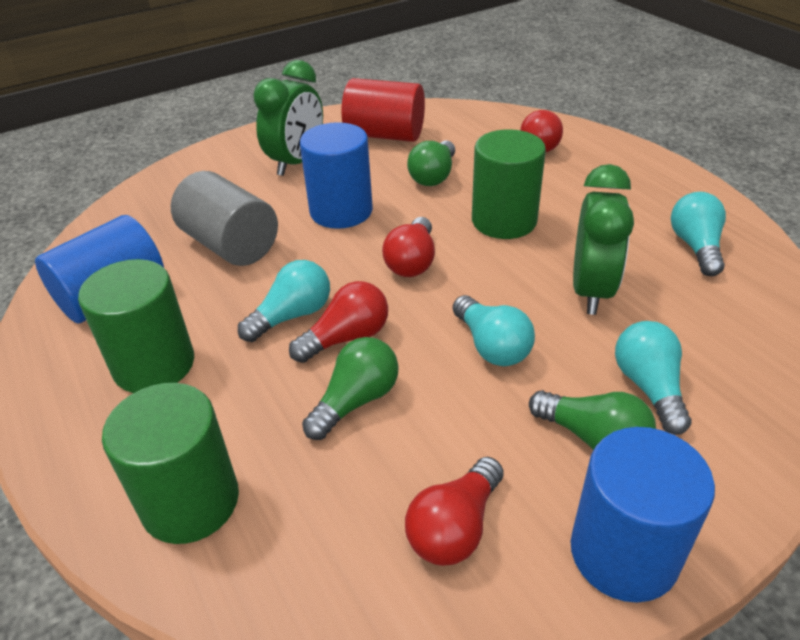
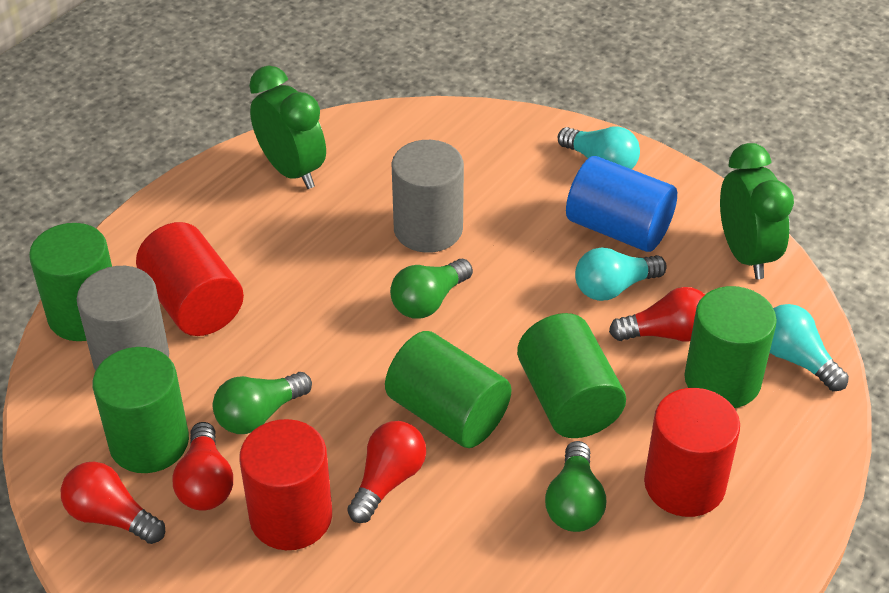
blue cylinder: 3 -> 1
green cylinder: 3 -> 5
grey cylinder: 1 -> 2
red cylinder: 1 -> 3
turquoise light bulb: 4 -> 3

